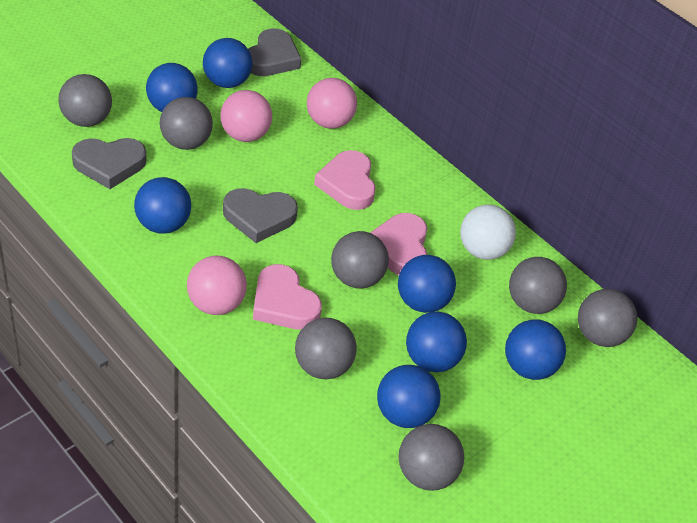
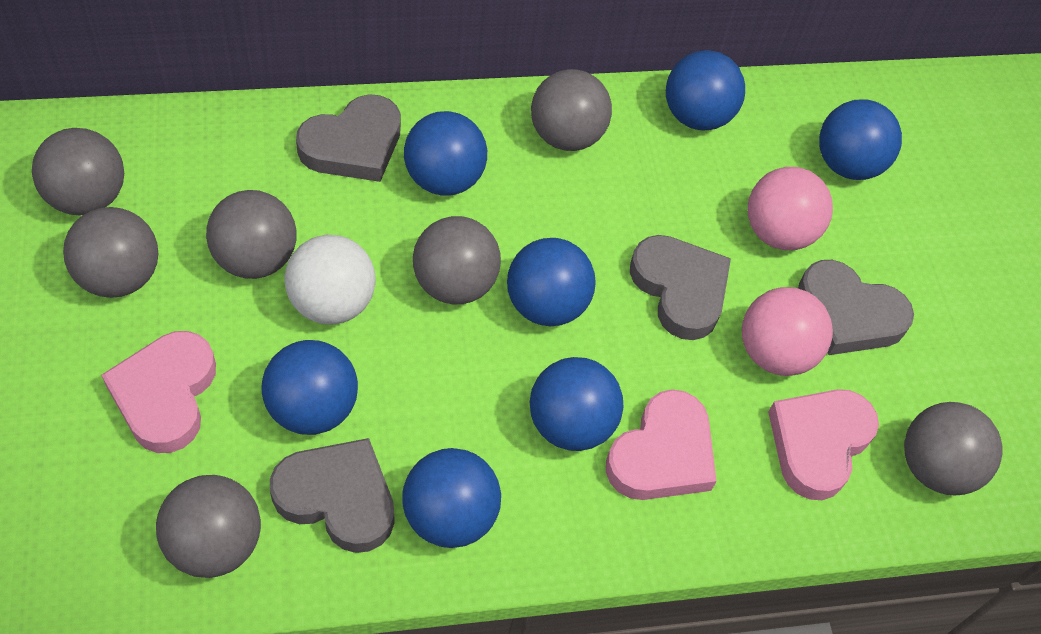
grey heart: 3 -> 4
pink ball: 3 -> 2

